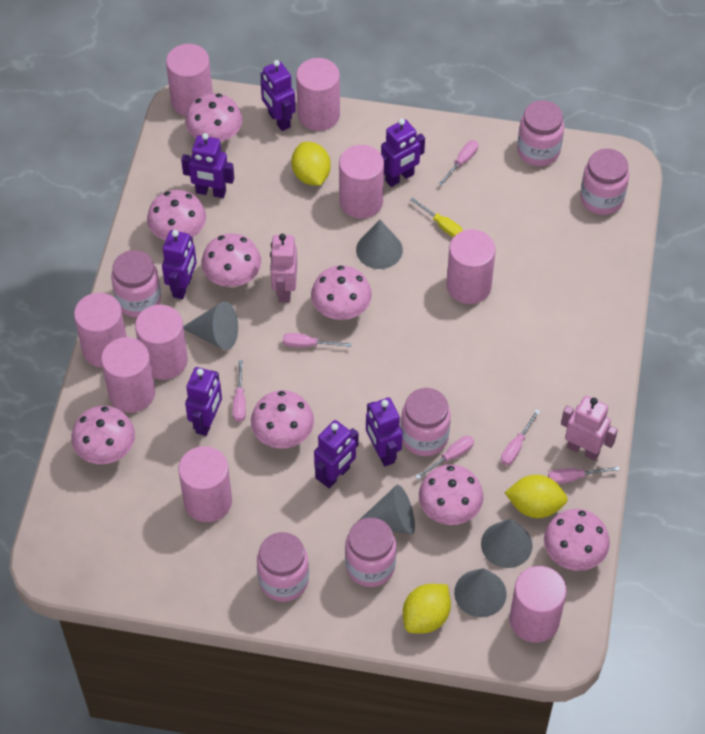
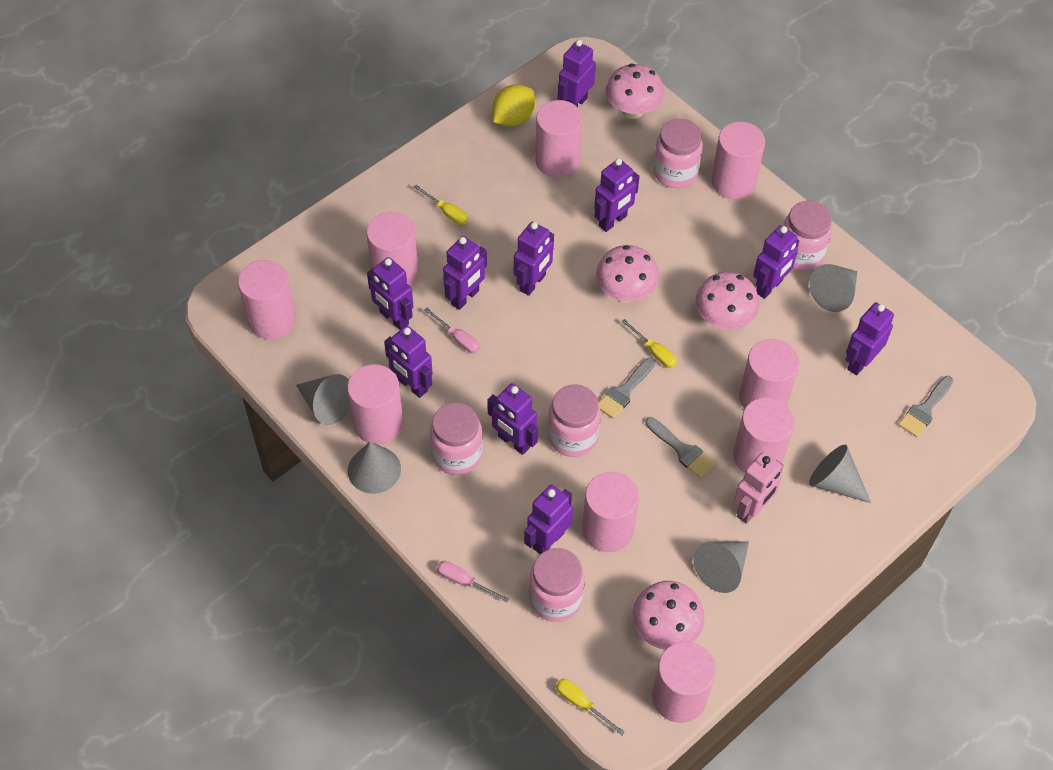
grey brush: 0 -> 3
pink jar: 6 -> 5
pink mushroom: 8 -> 4
pink robot: 2 -> 1
pink screwdriver: 6 -> 2
purple robot: 7 -> 10
yellow lemon: 3 -> 1
yellow screwdriver: 1 -> 3

